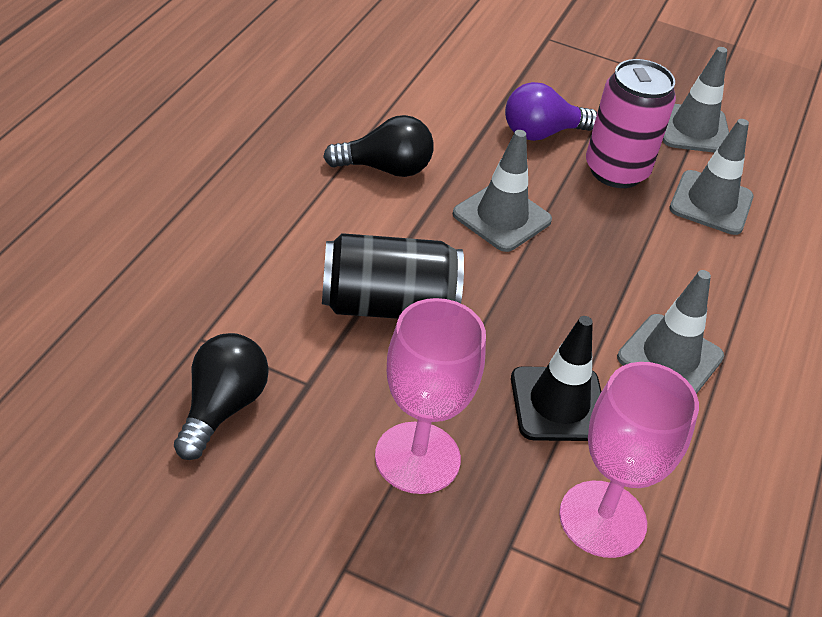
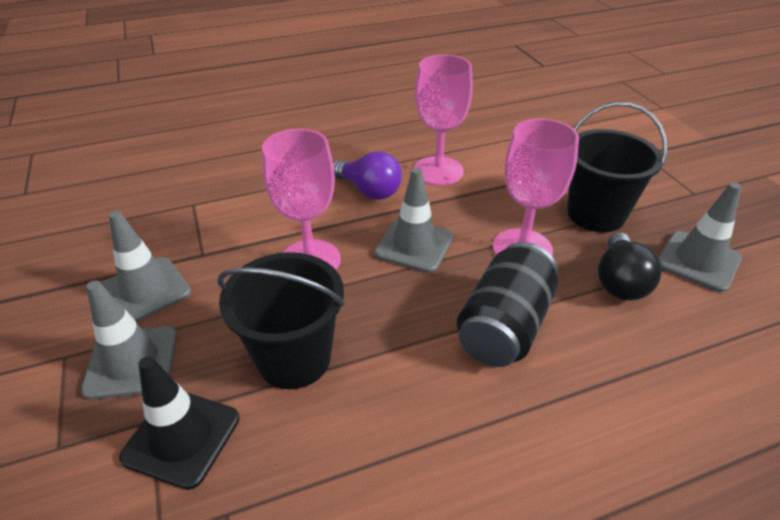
black bucket: 0 -> 2
black light bulb: 2 -> 1
pink can: 1 -> 0
pink goblet: 2 -> 3

